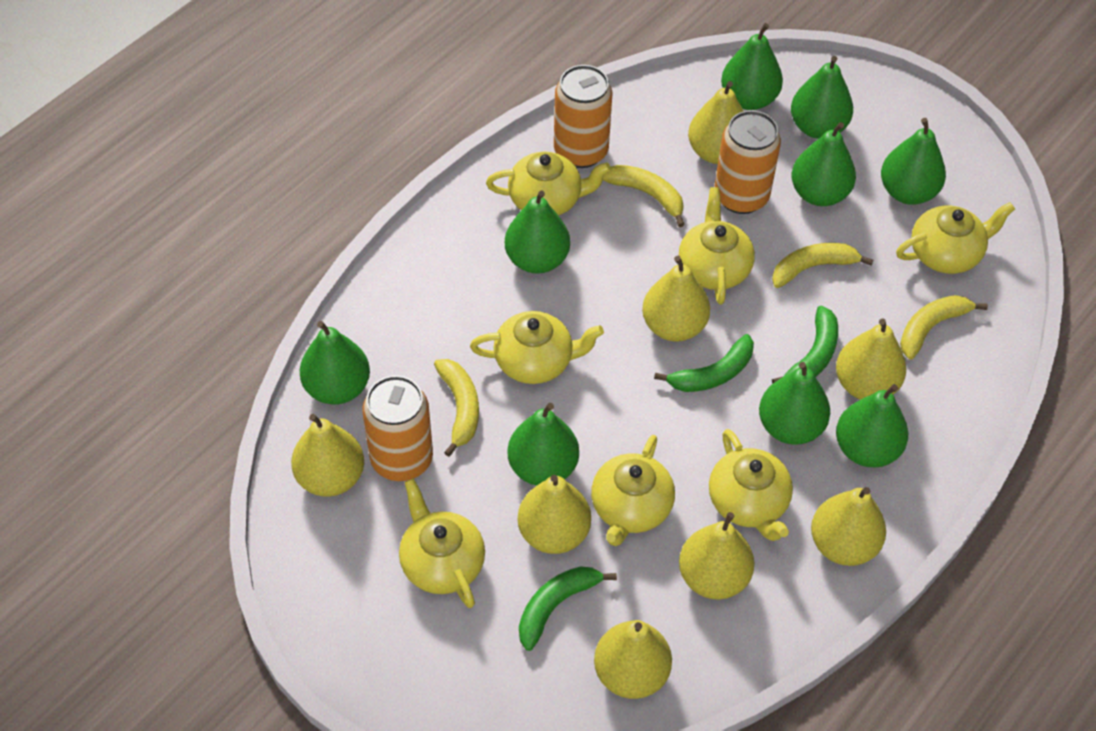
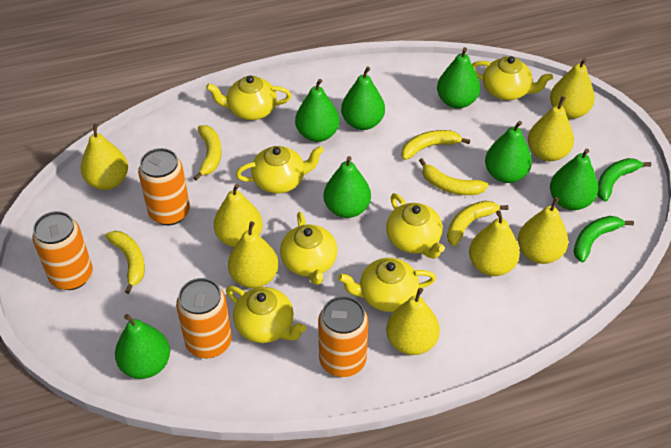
green banana: 3 -> 2
green pear: 9 -> 7
orange can: 3 -> 4
yellow banana: 4 -> 5

